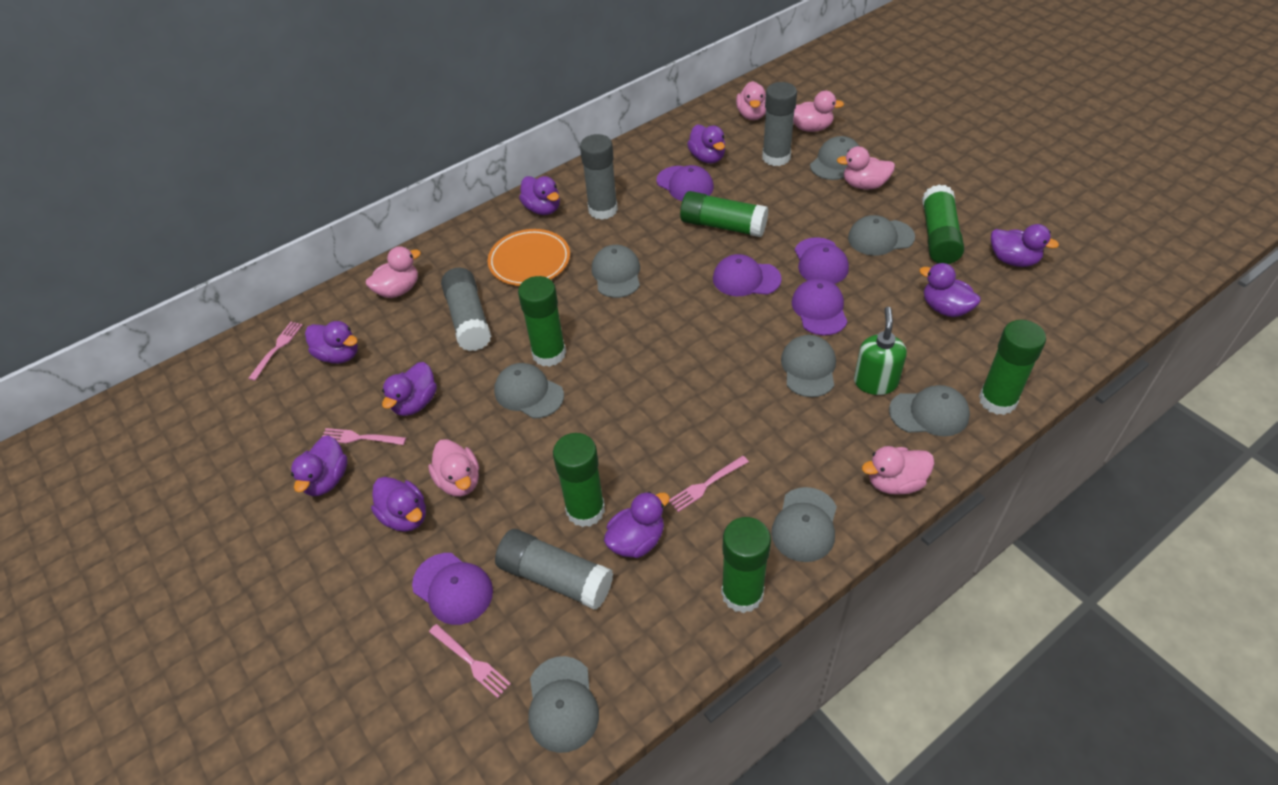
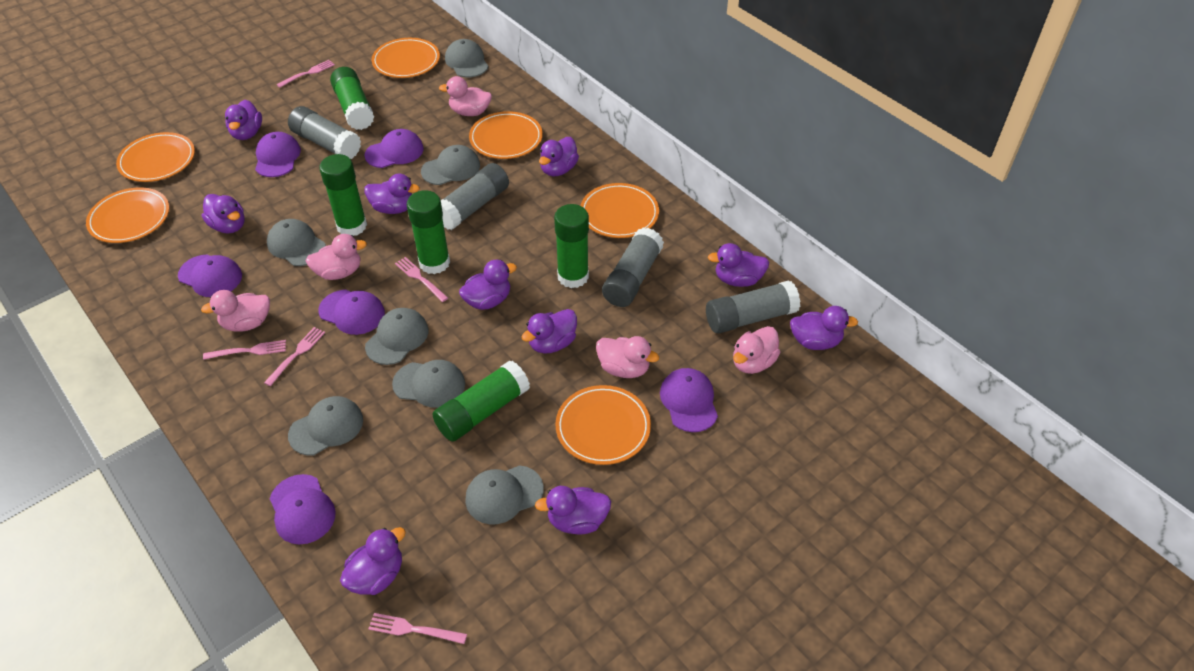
green glue stick: 6 -> 5
green soap dispenser: 1 -> 0
grey cap: 8 -> 7
orange plate: 1 -> 6
pink duck: 6 -> 5
pink fork: 4 -> 5
purple cap: 5 -> 6
purple duck: 9 -> 10

